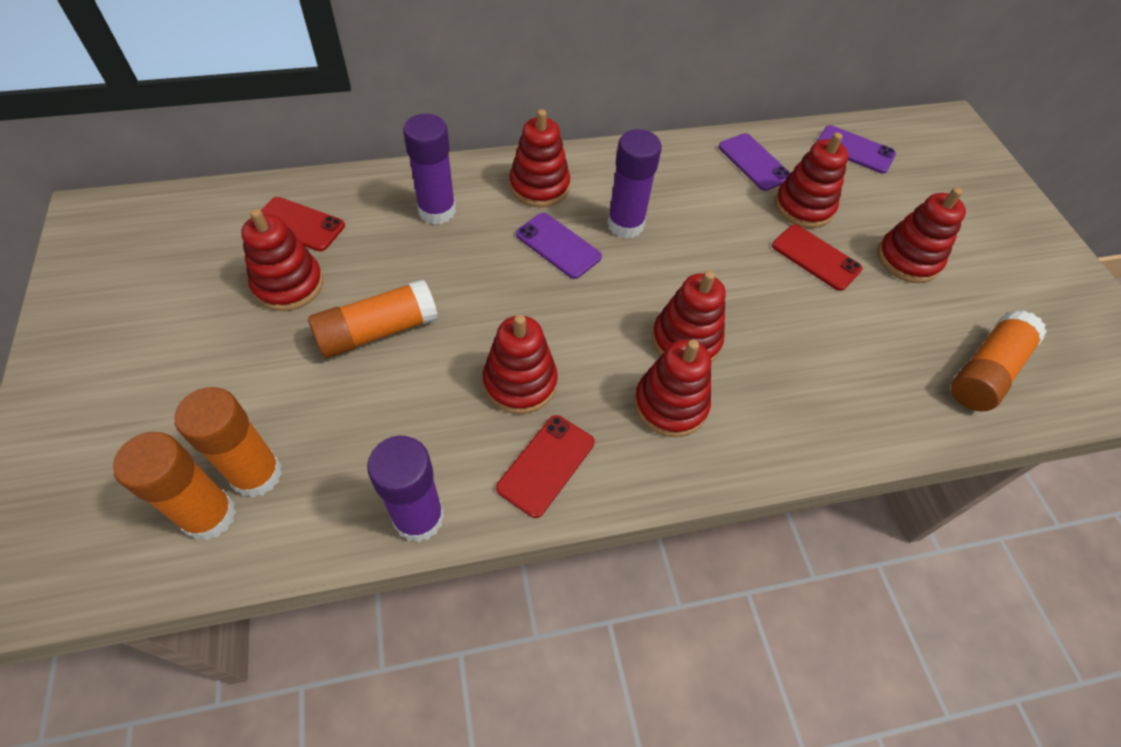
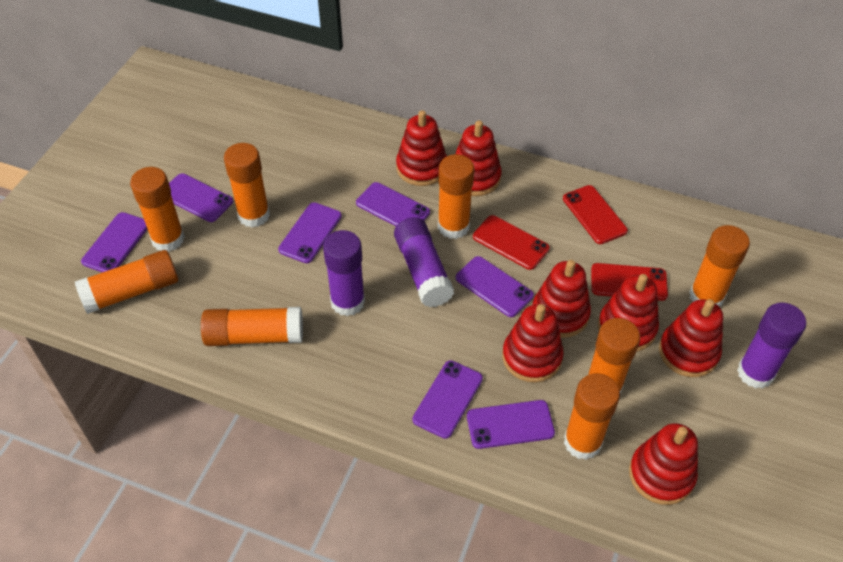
orange glue stick: 4 -> 8
purple phone: 3 -> 7

